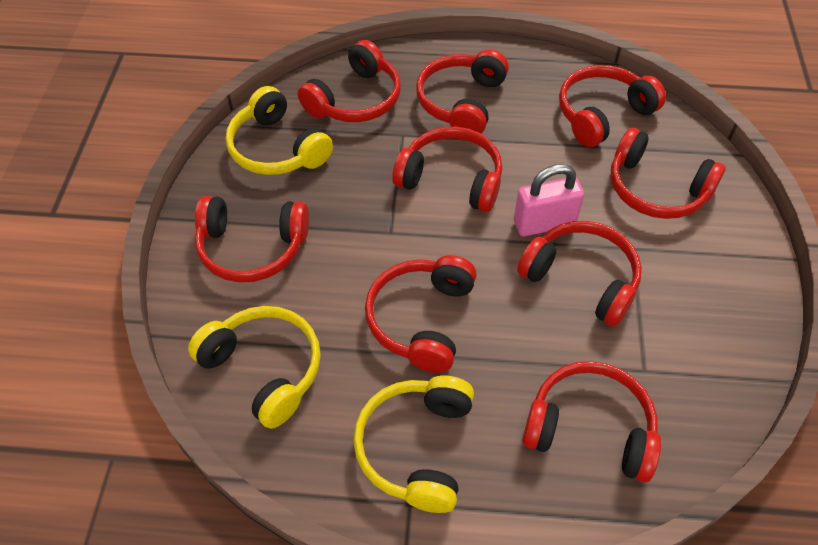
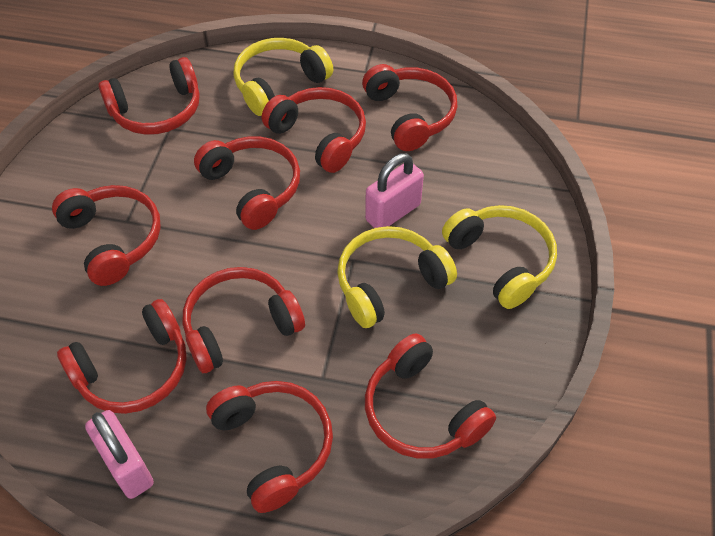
pink padlock: 1 -> 2

